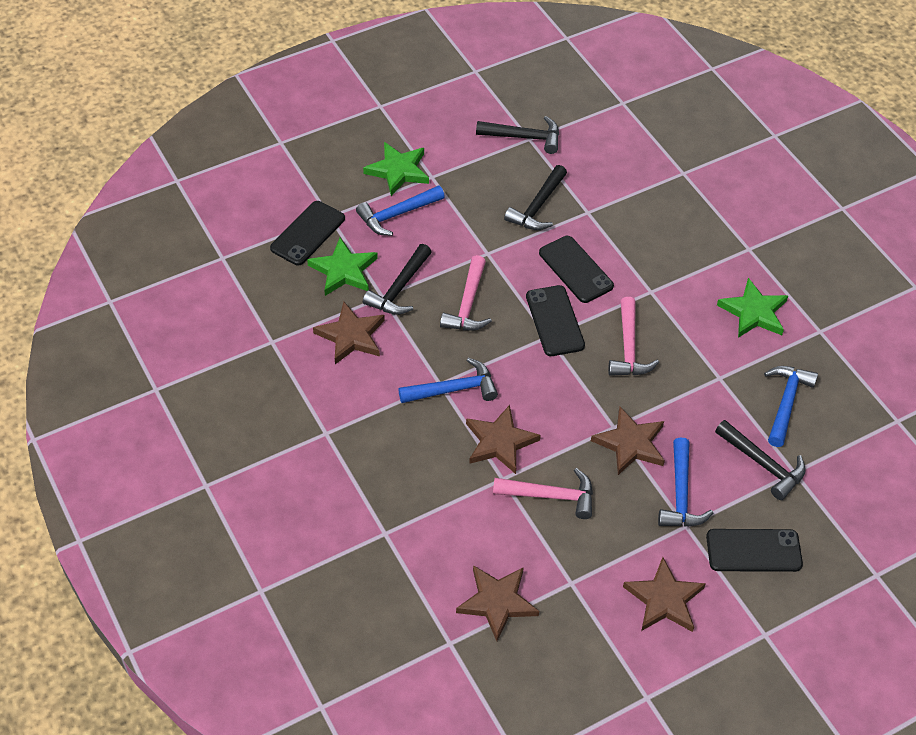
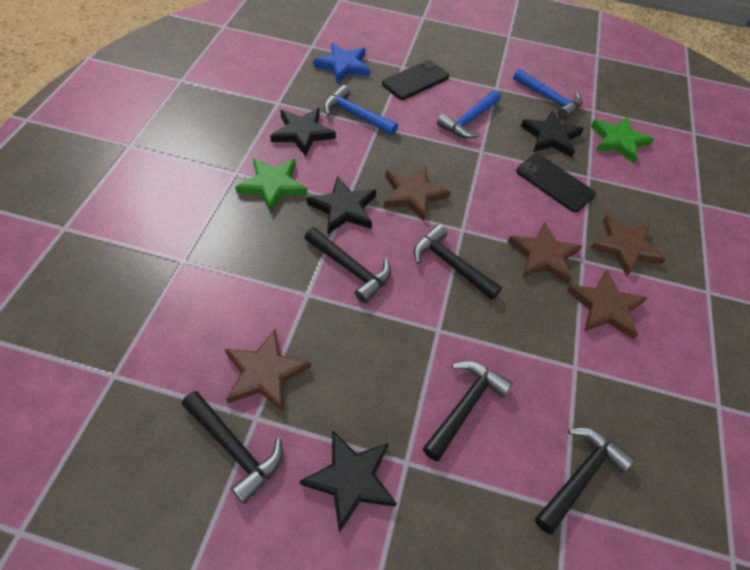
black hammer: 4 -> 5
black phone: 4 -> 2
black star: 0 -> 4
blue hammer: 4 -> 3
blue star: 0 -> 1
green star: 3 -> 2
pink hammer: 3 -> 0

